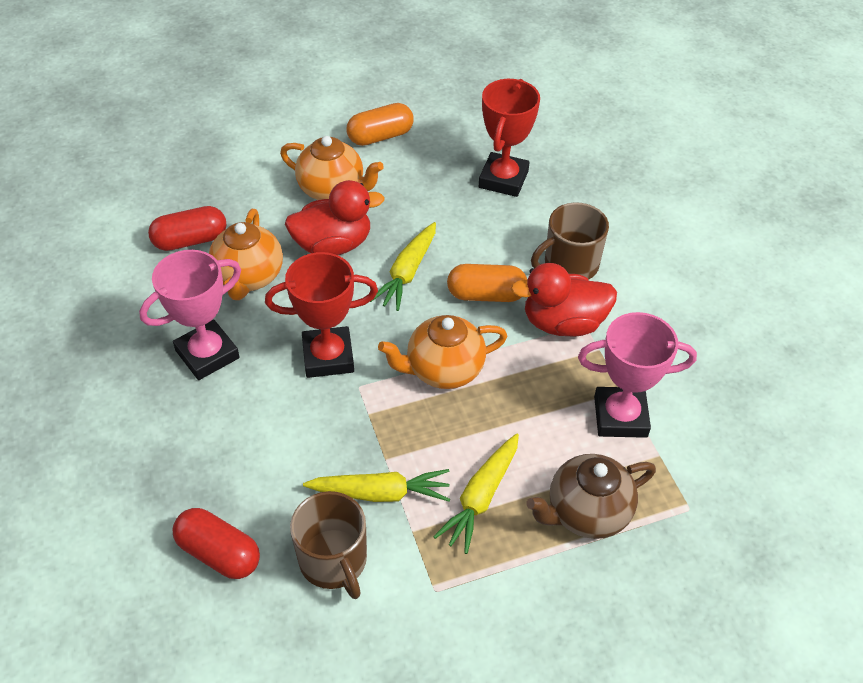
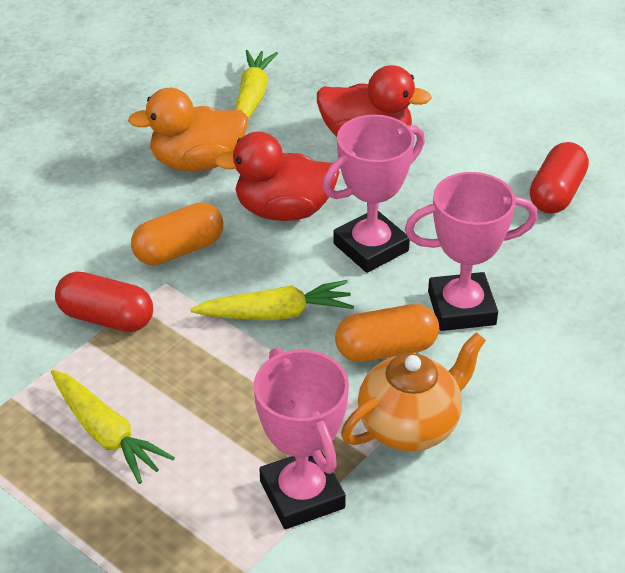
brown mug: 2 -> 0
brown teapot: 1 -> 0
orange duck: 0 -> 1
orange teapot: 3 -> 1
pink trophy: 2 -> 3
red trophy: 2 -> 0

